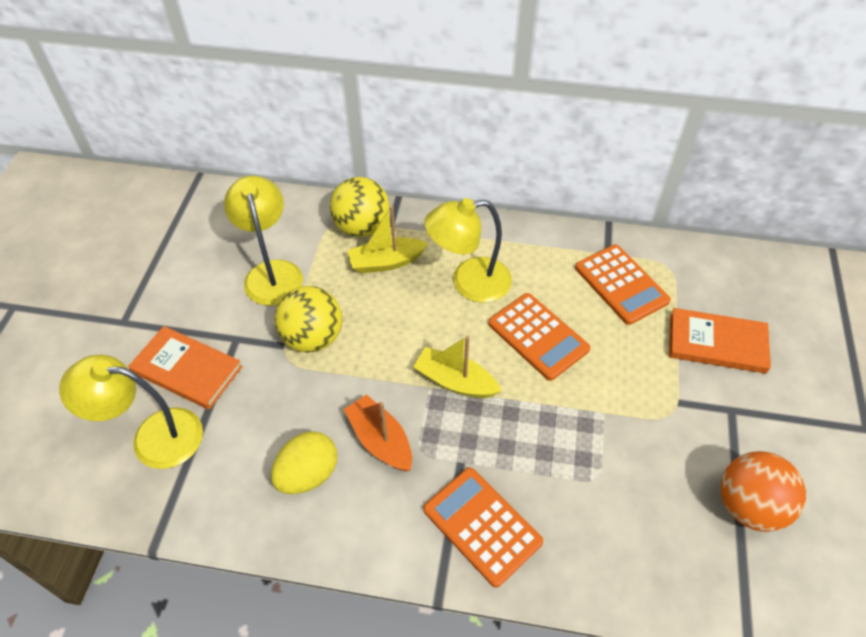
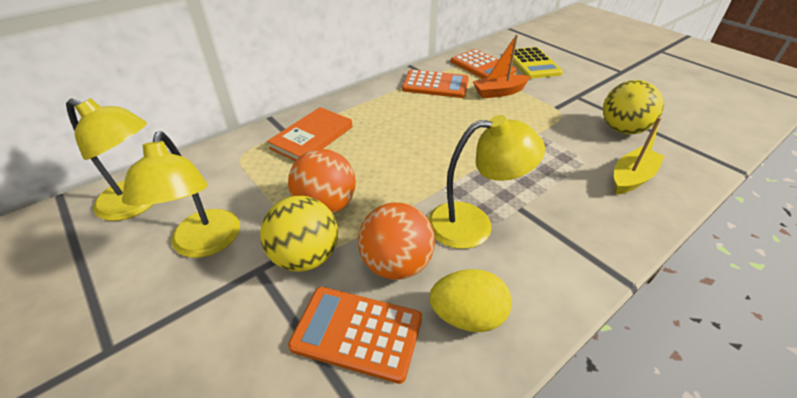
orange ball: 1 -> 2
orange book: 2 -> 1
yellow boat: 2 -> 1
yellow calculator: 0 -> 1

